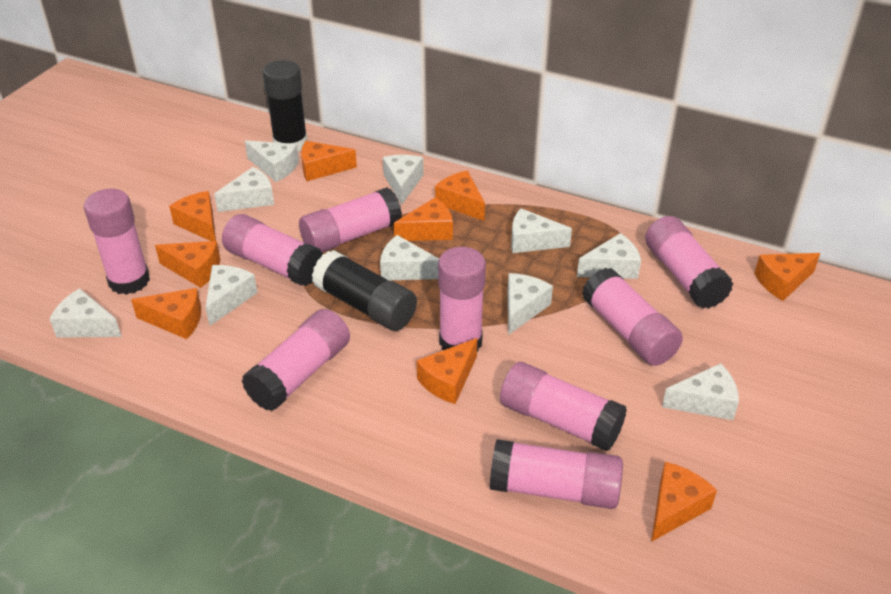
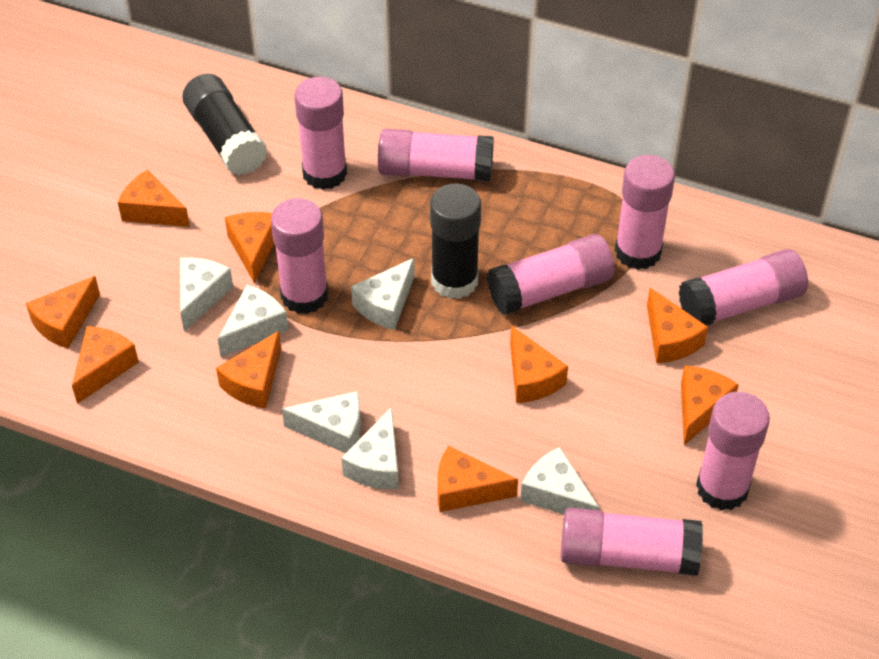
pink glue stick: 9 -> 8
white cheese: 10 -> 6

